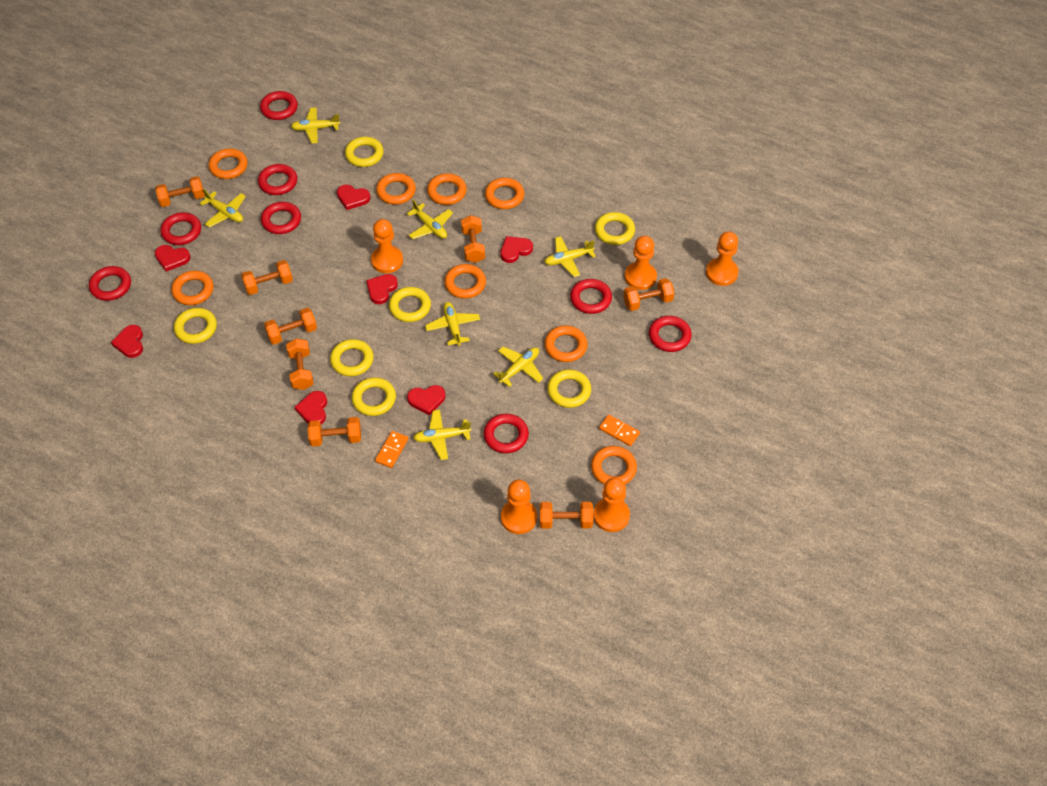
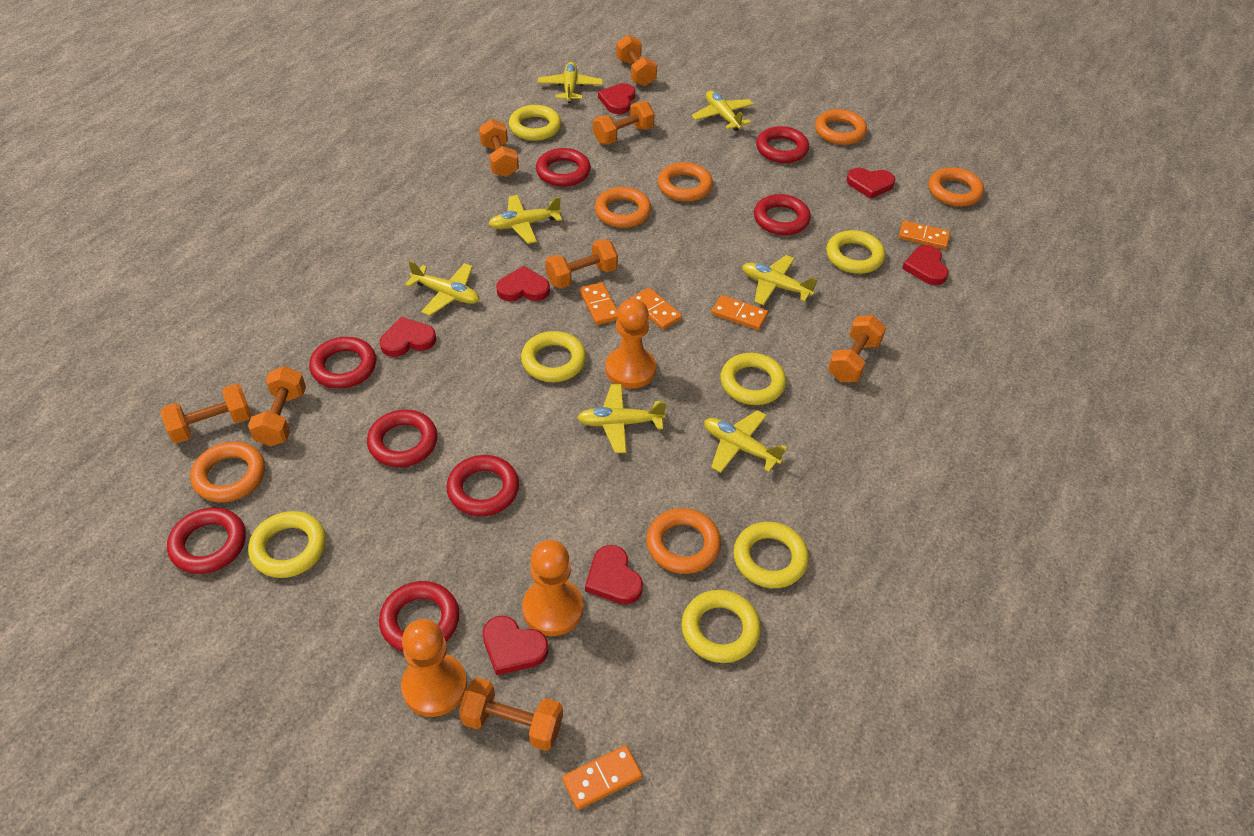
orange domino: 2 -> 5
orange pawn: 5 -> 3
orange ring: 8 -> 6

